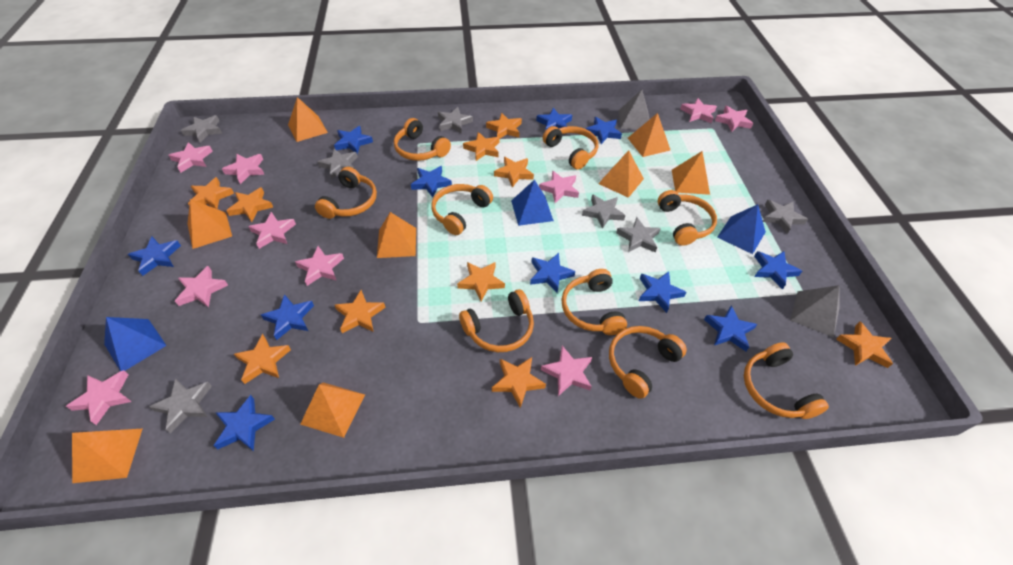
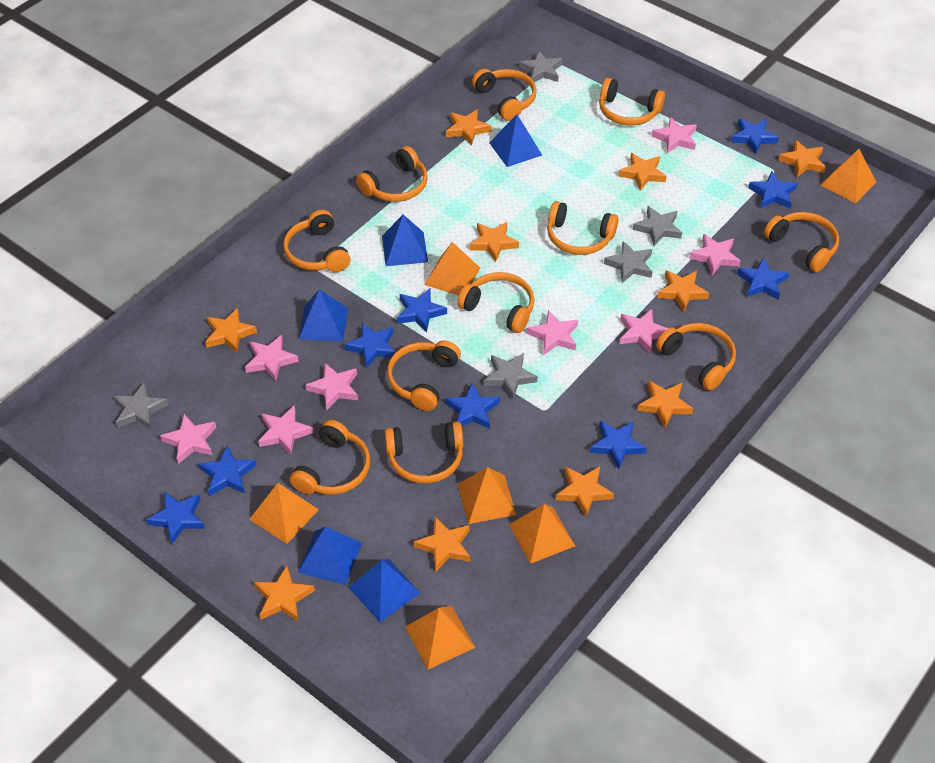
blue pyramid: 3 -> 5
blue star: 11 -> 9
grey pyramid: 2 -> 0
grey star: 7 -> 5
orange headphones: 9 -> 11
orange pyramid: 8 -> 6
pink star: 10 -> 8

